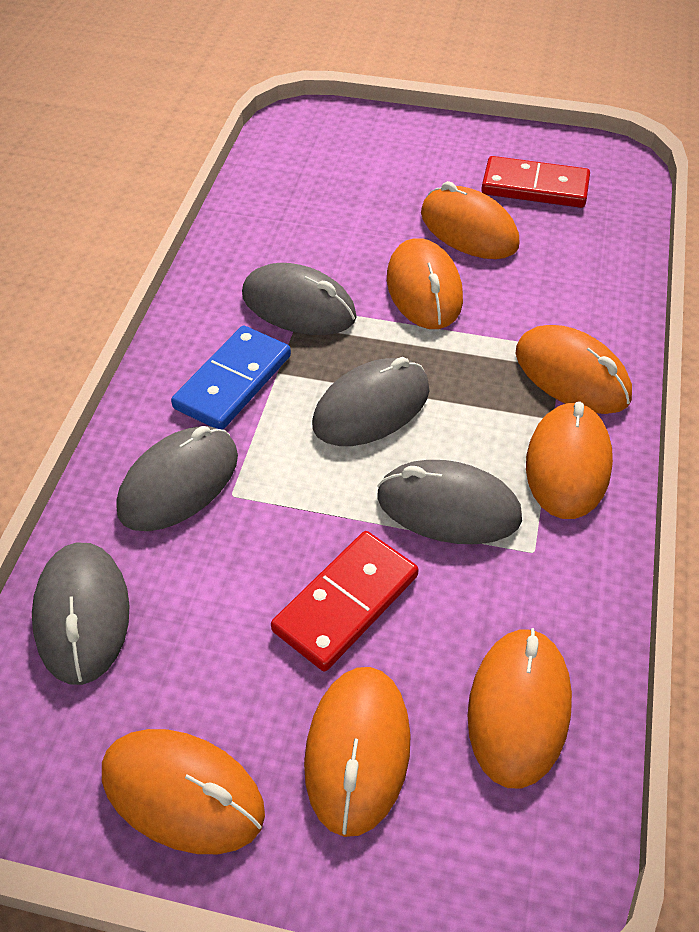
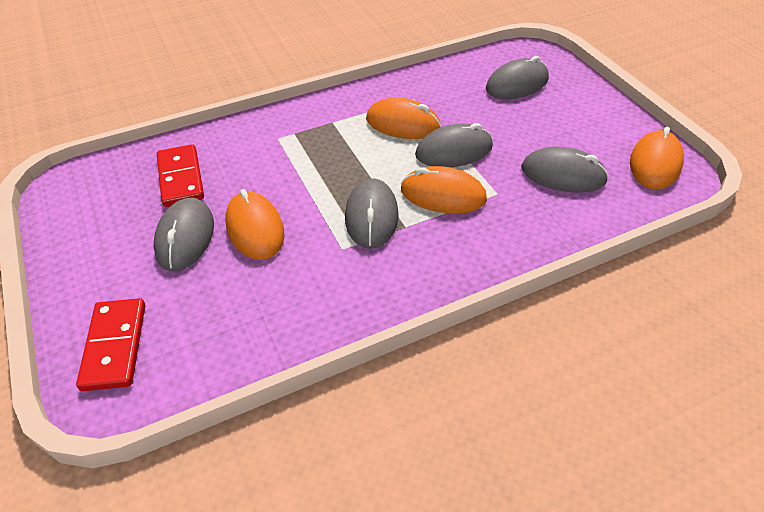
blue domino: 1 -> 0
orange mouse: 7 -> 4

